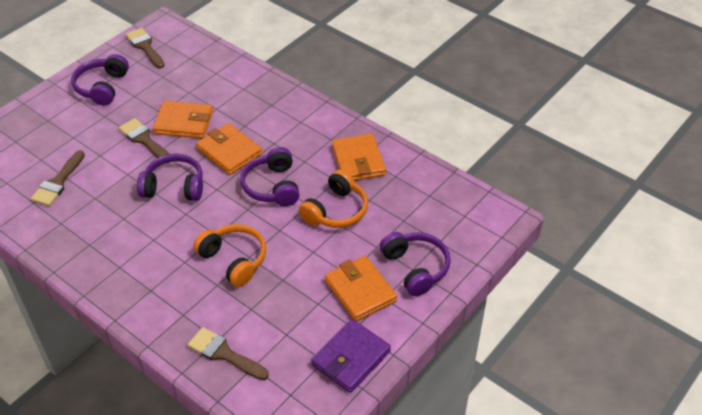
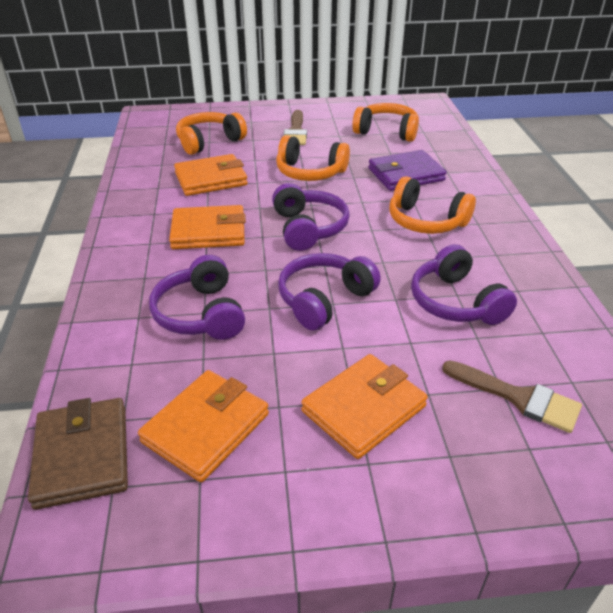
brown brush: 4 -> 2
brown wallet: 0 -> 1
orange headphones: 2 -> 4

